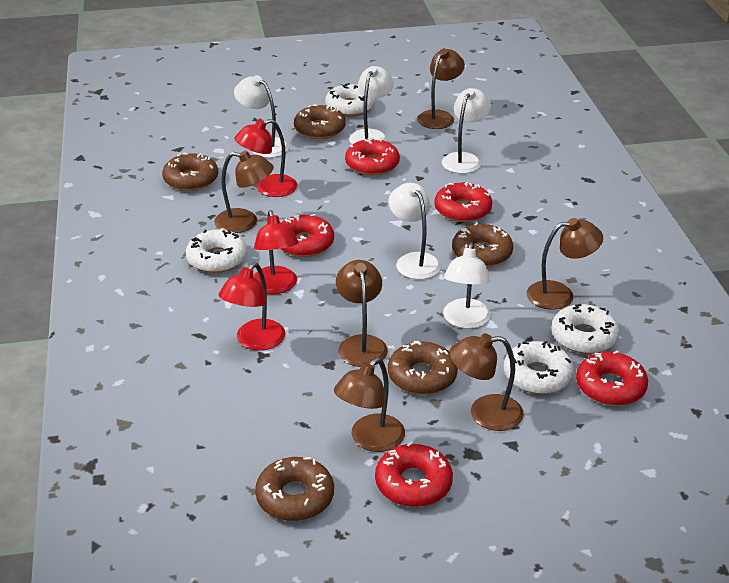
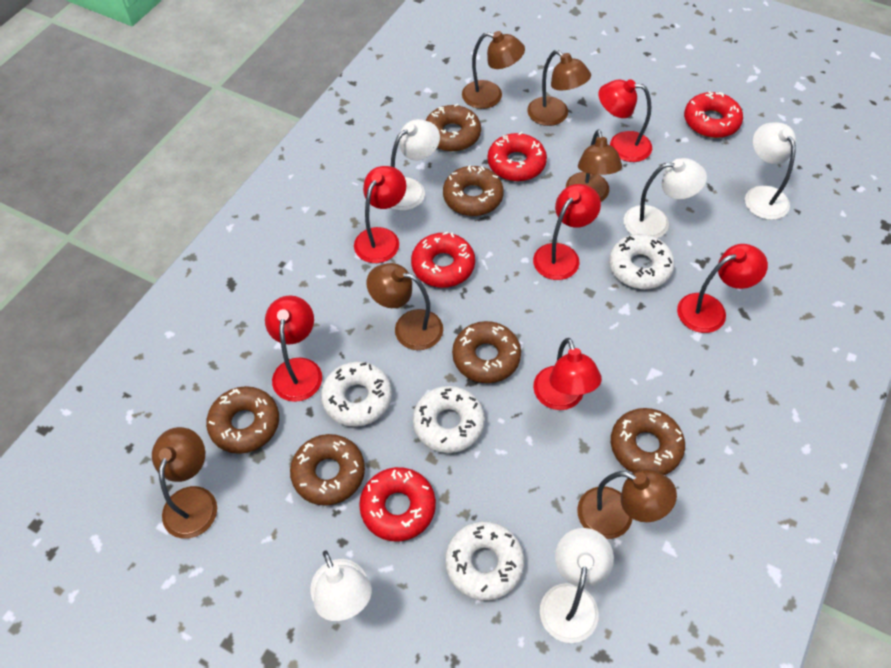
brown donut: 5 -> 6
red donut: 5 -> 4
red lamp: 3 -> 6

